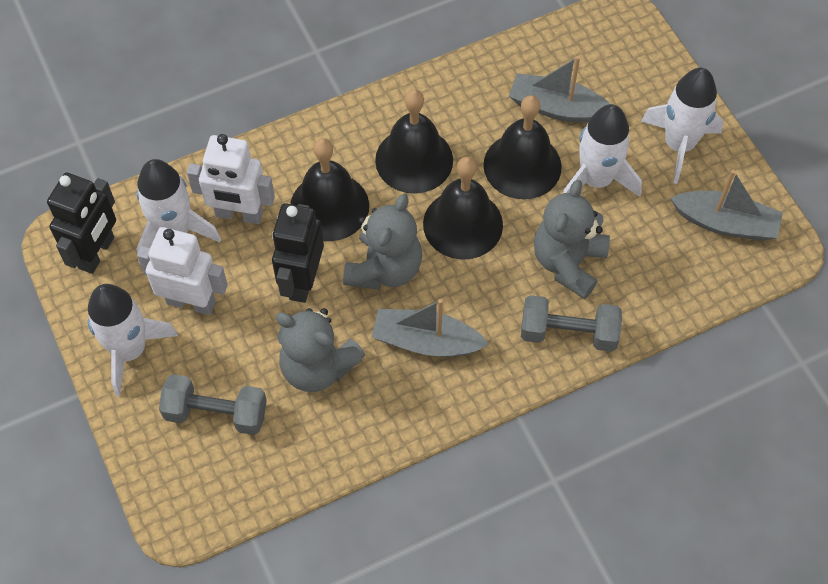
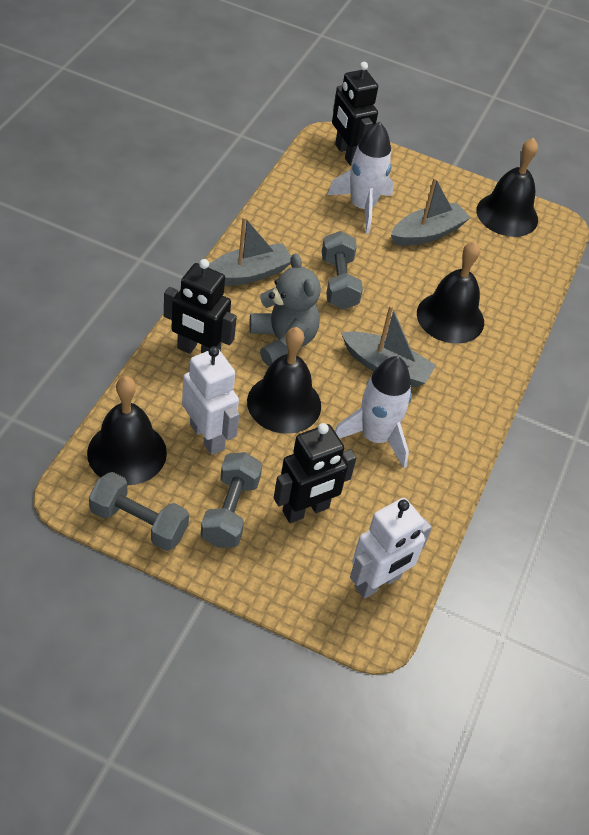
black robot: 2 -> 3
grey dumbbell: 2 -> 3
grey teddy bear: 3 -> 1
white rocket: 4 -> 2

